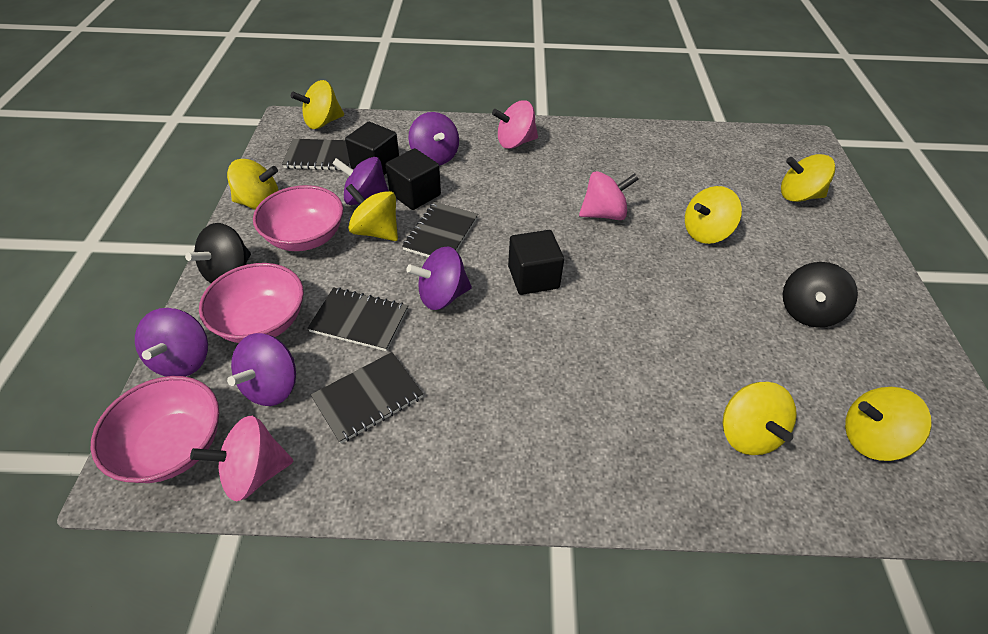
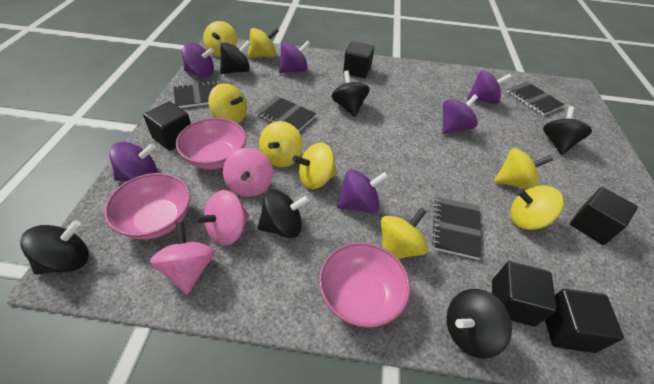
black cube: 3 -> 5
black spinning top: 2 -> 6
purple spinning top: 5 -> 6
yellow spinning top: 7 -> 8

